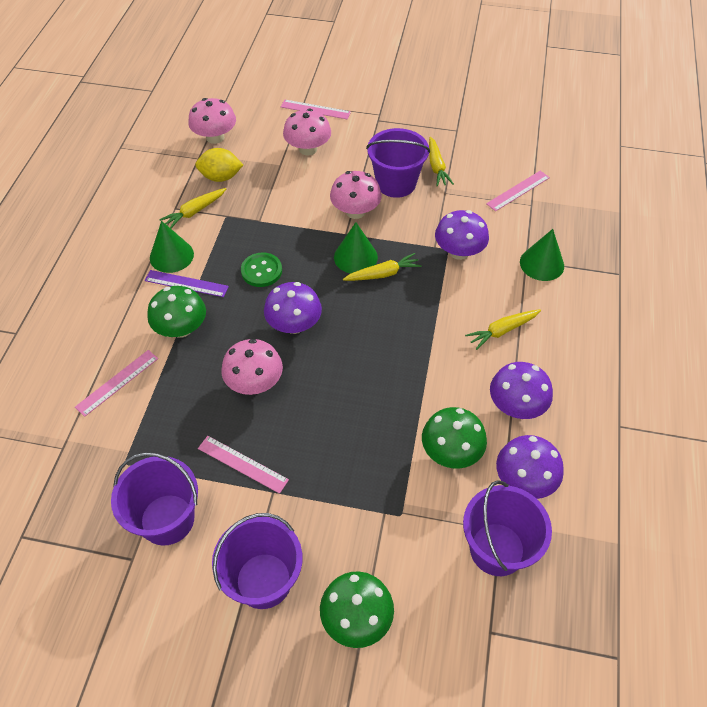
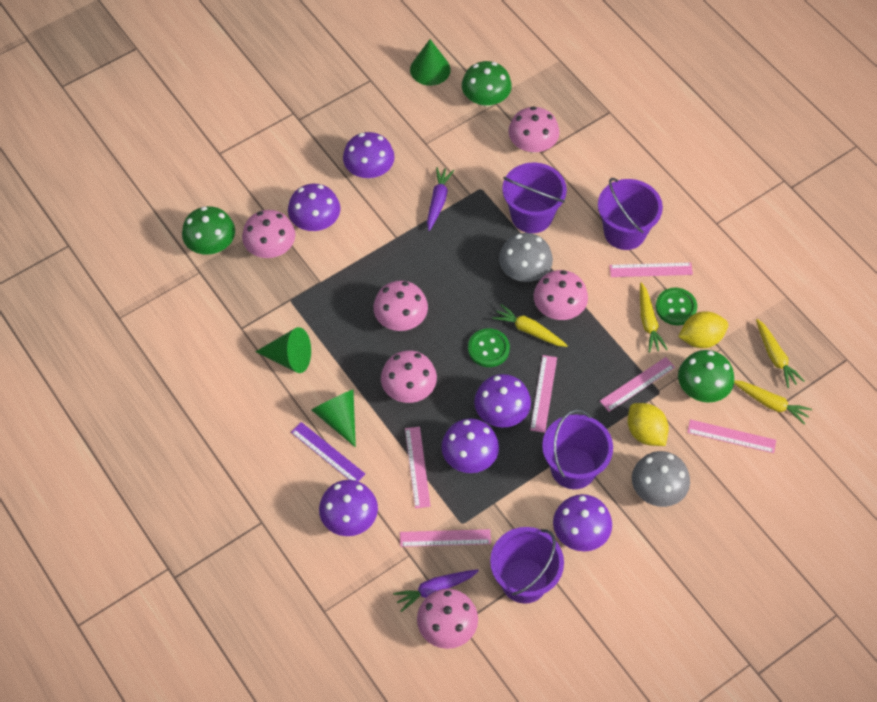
green button: 1 -> 2
grey mushroom: 0 -> 2
pink mushroom: 4 -> 6
pink ruler: 4 -> 6
purple carrot: 0 -> 2
purple mushroom: 4 -> 6
yellow lemon: 1 -> 2

